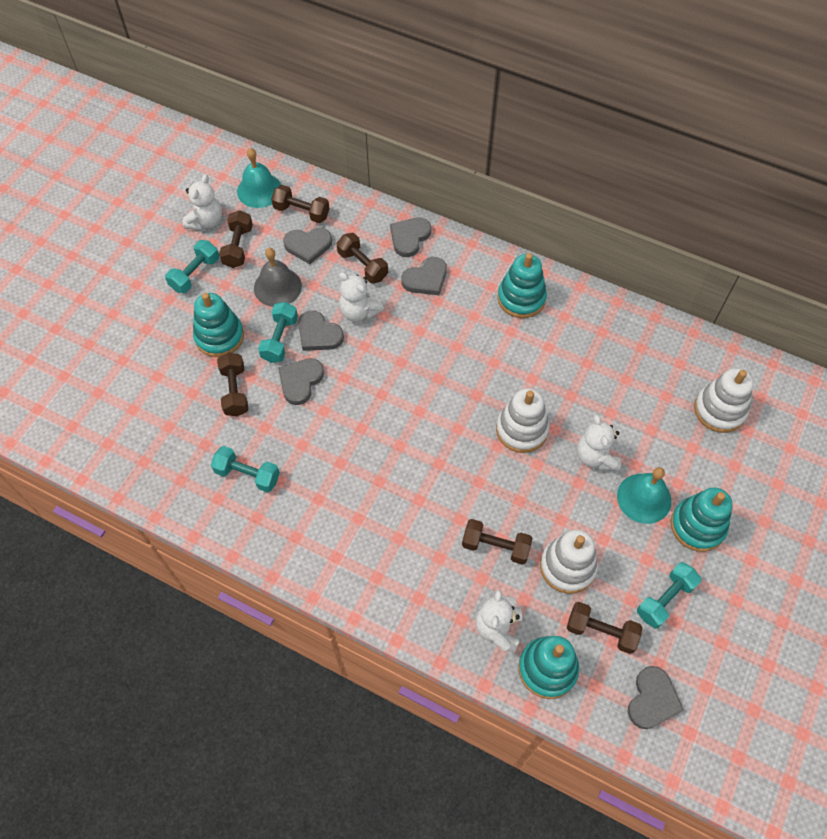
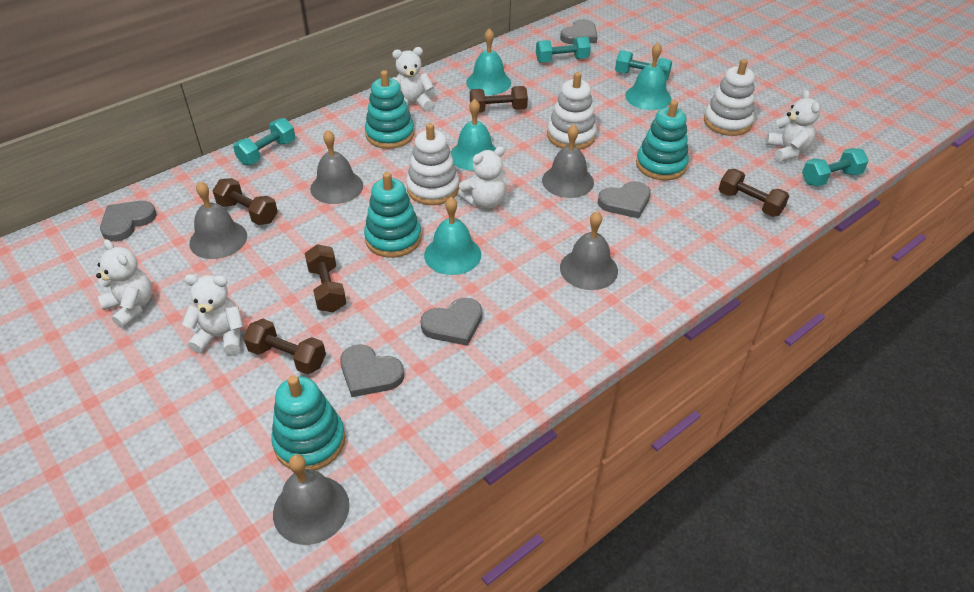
brown dumbbell: 6 -> 5
grey bell: 1 -> 5
grey heart: 6 -> 5
turquoise bell: 2 -> 4
white teddy bear: 4 -> 5

